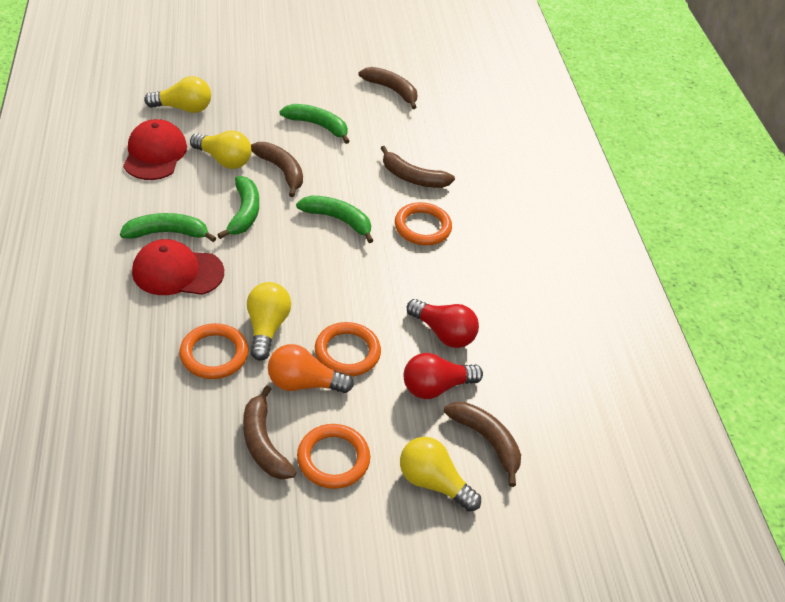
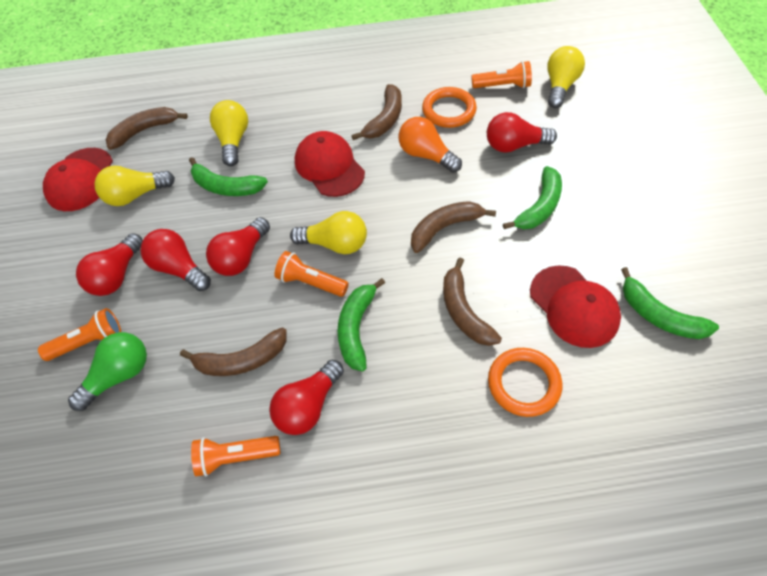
green light bulb: 0 -> 1
orange flashlight: 0 -> 4
orange ring: 4 -> 2
red cap: 2 -> 3
red light bulb: 2 -> 5

